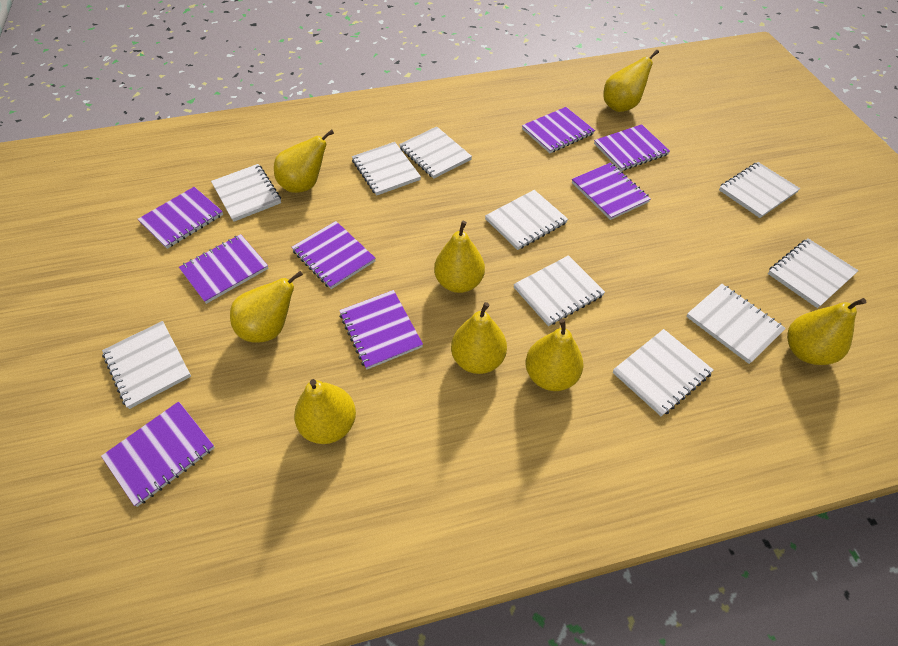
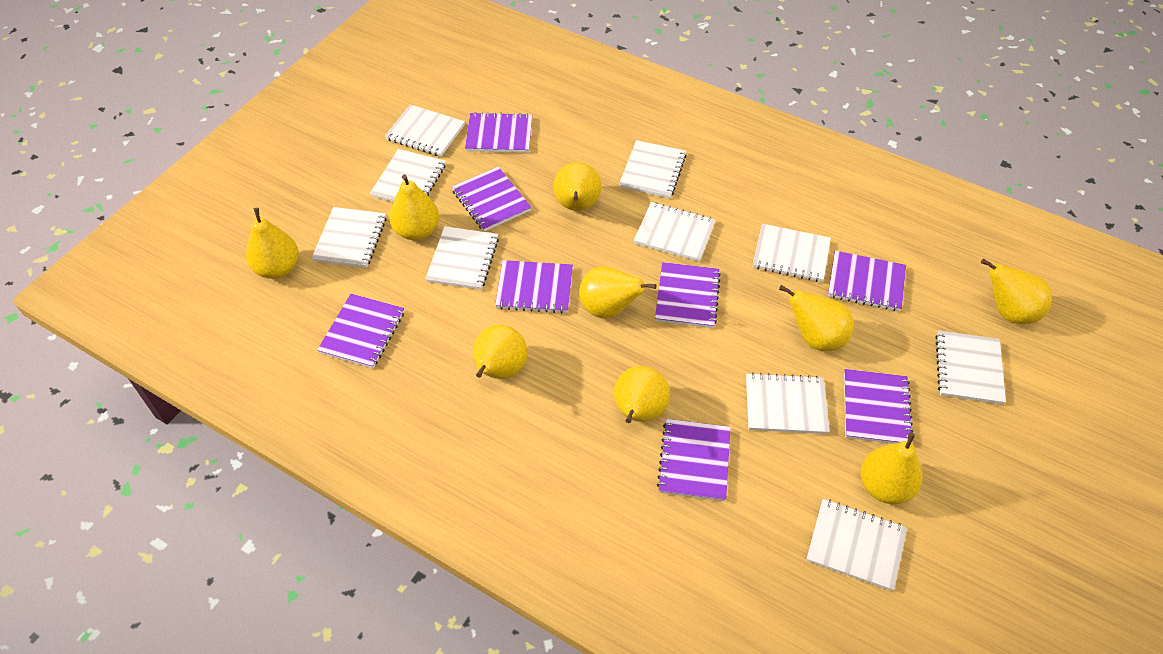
yellow pear: 8 -> 9

